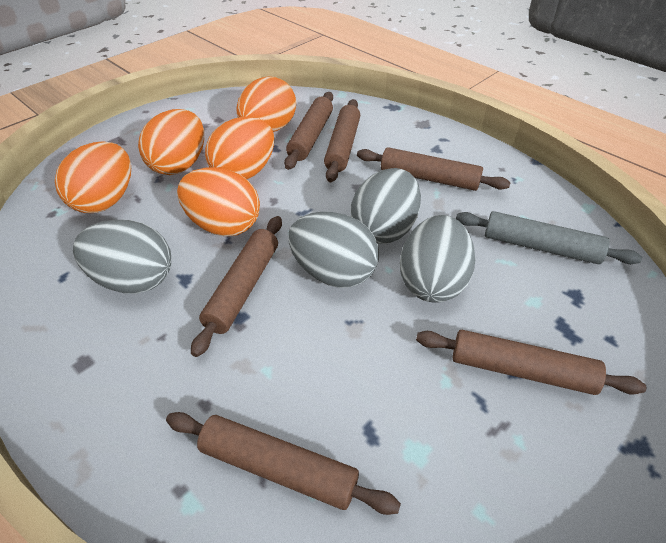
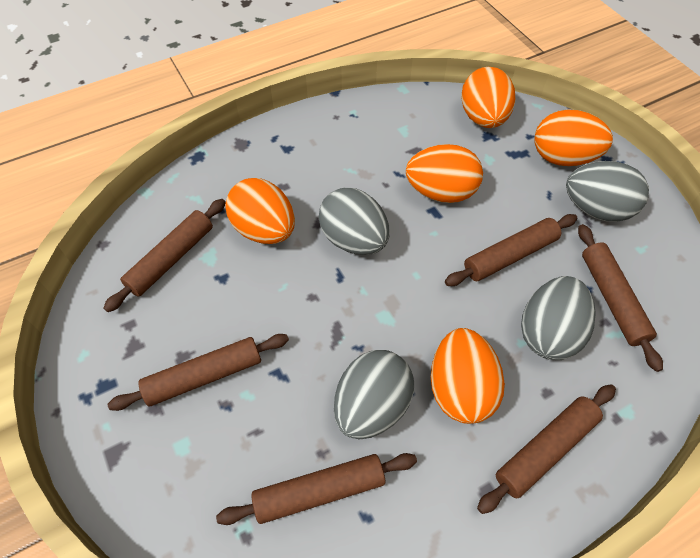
grey rolling pin: 1 -> 0

